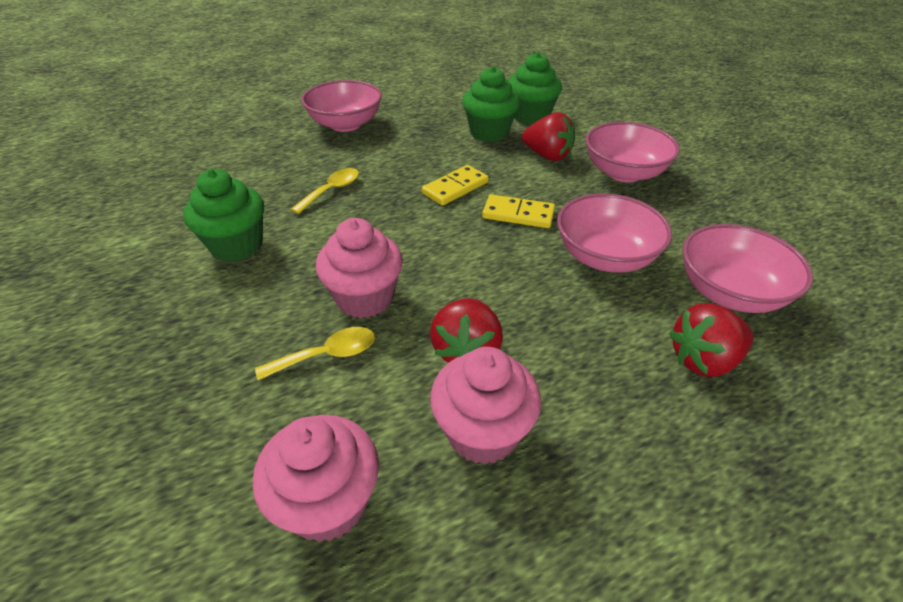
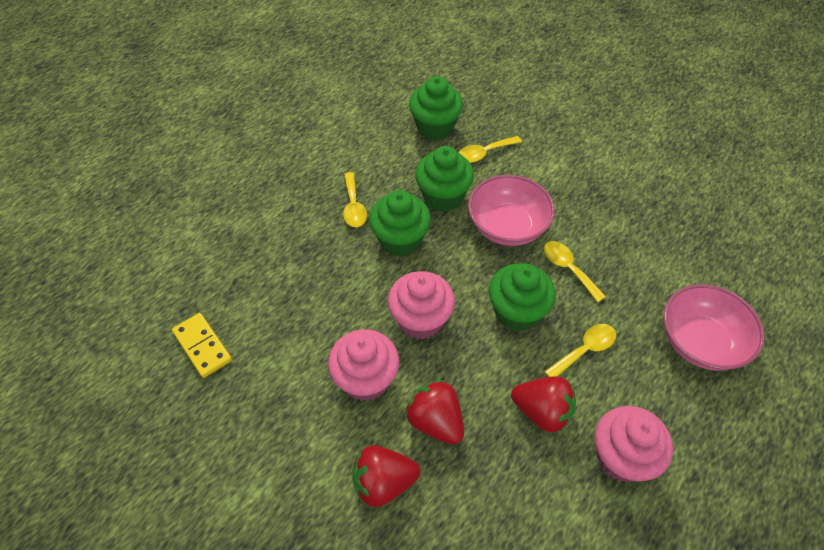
green cupcake: 3 -> 4
pink bowl: 4 -> 2
yellow domino: 2 -> 1
yellow spoon: 2 -> 4

